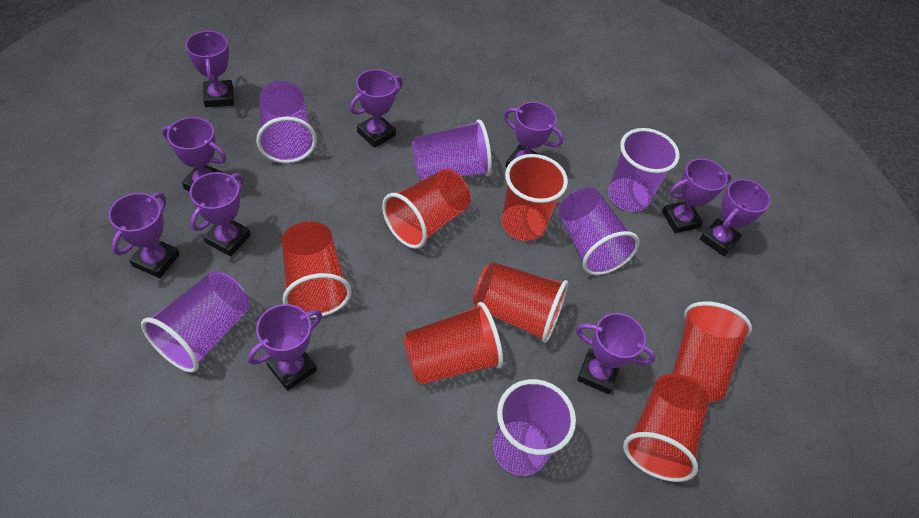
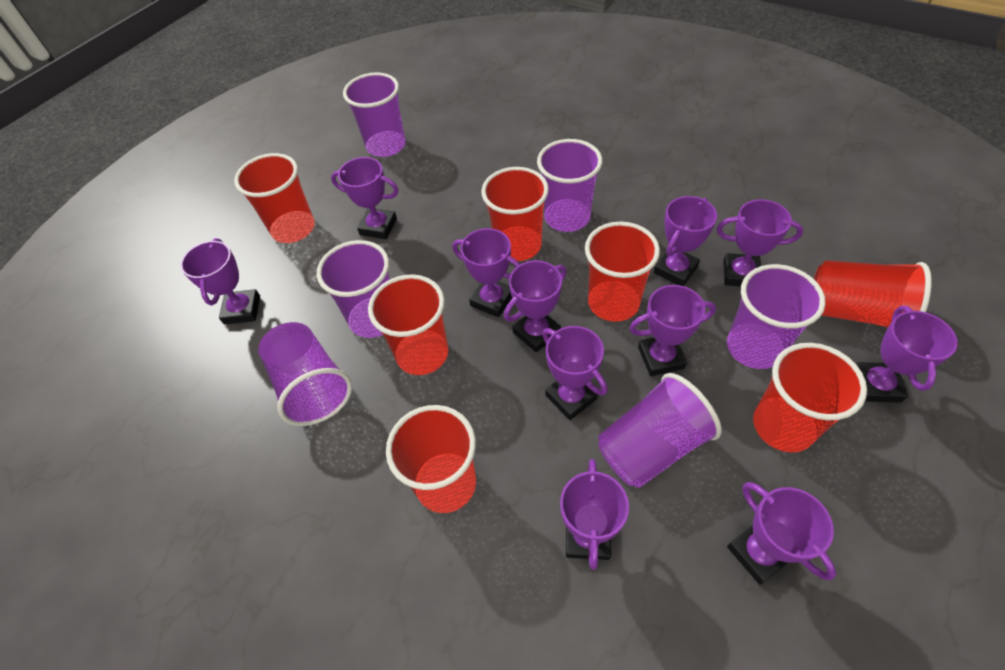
purple trophy: 10 -> 11

